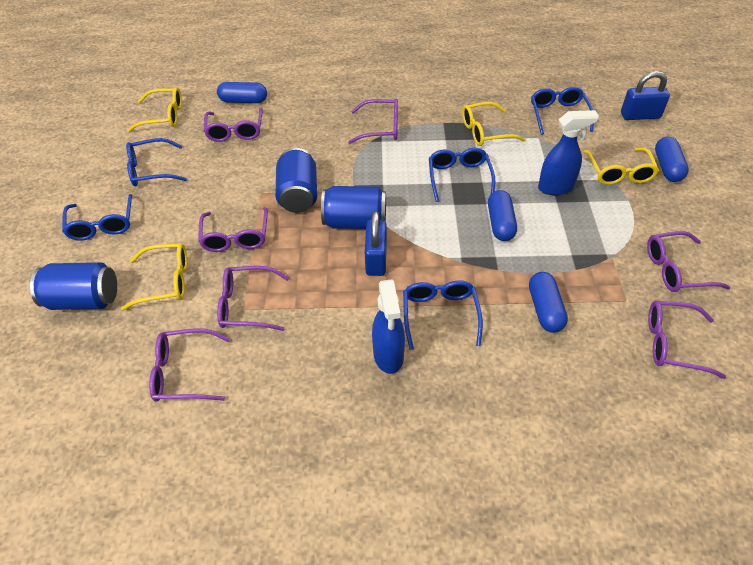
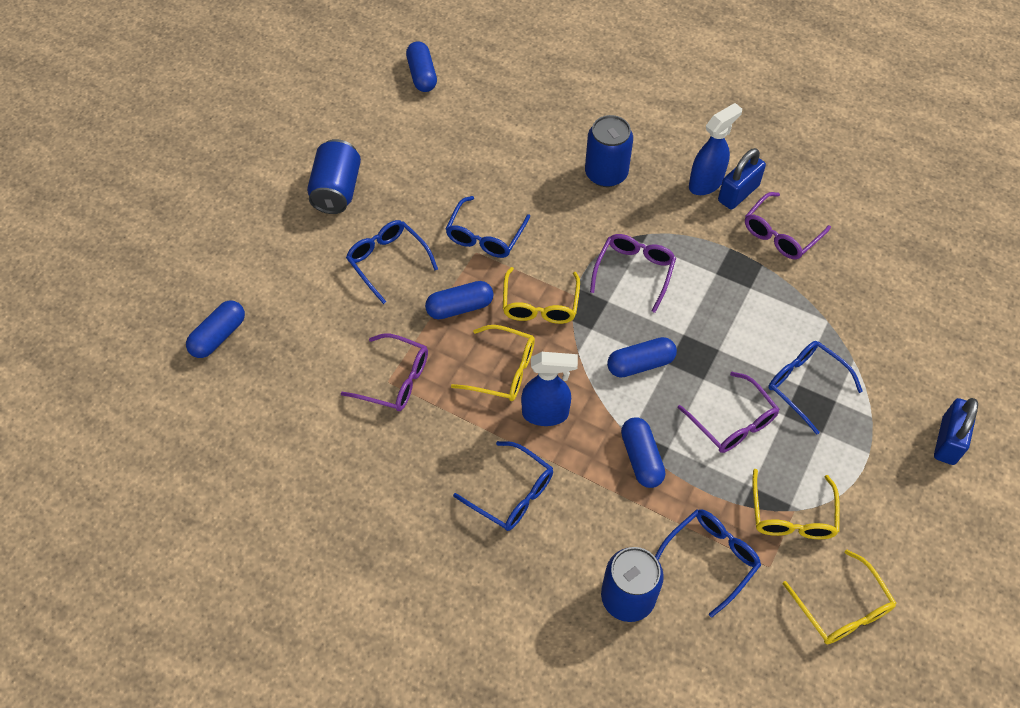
blue capsule: 4 -> 5
purple glasses: 7 -> 4

